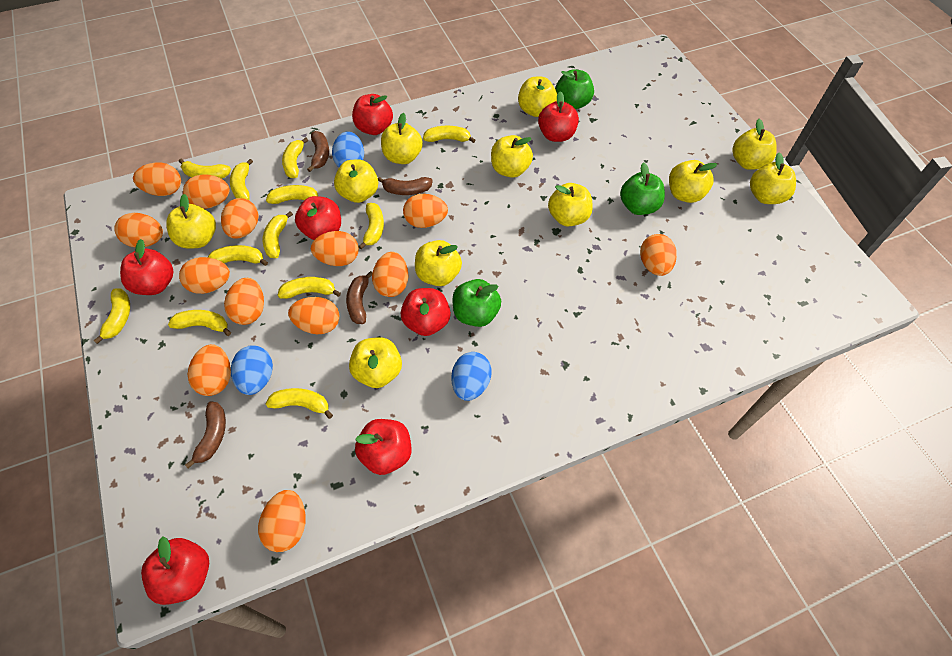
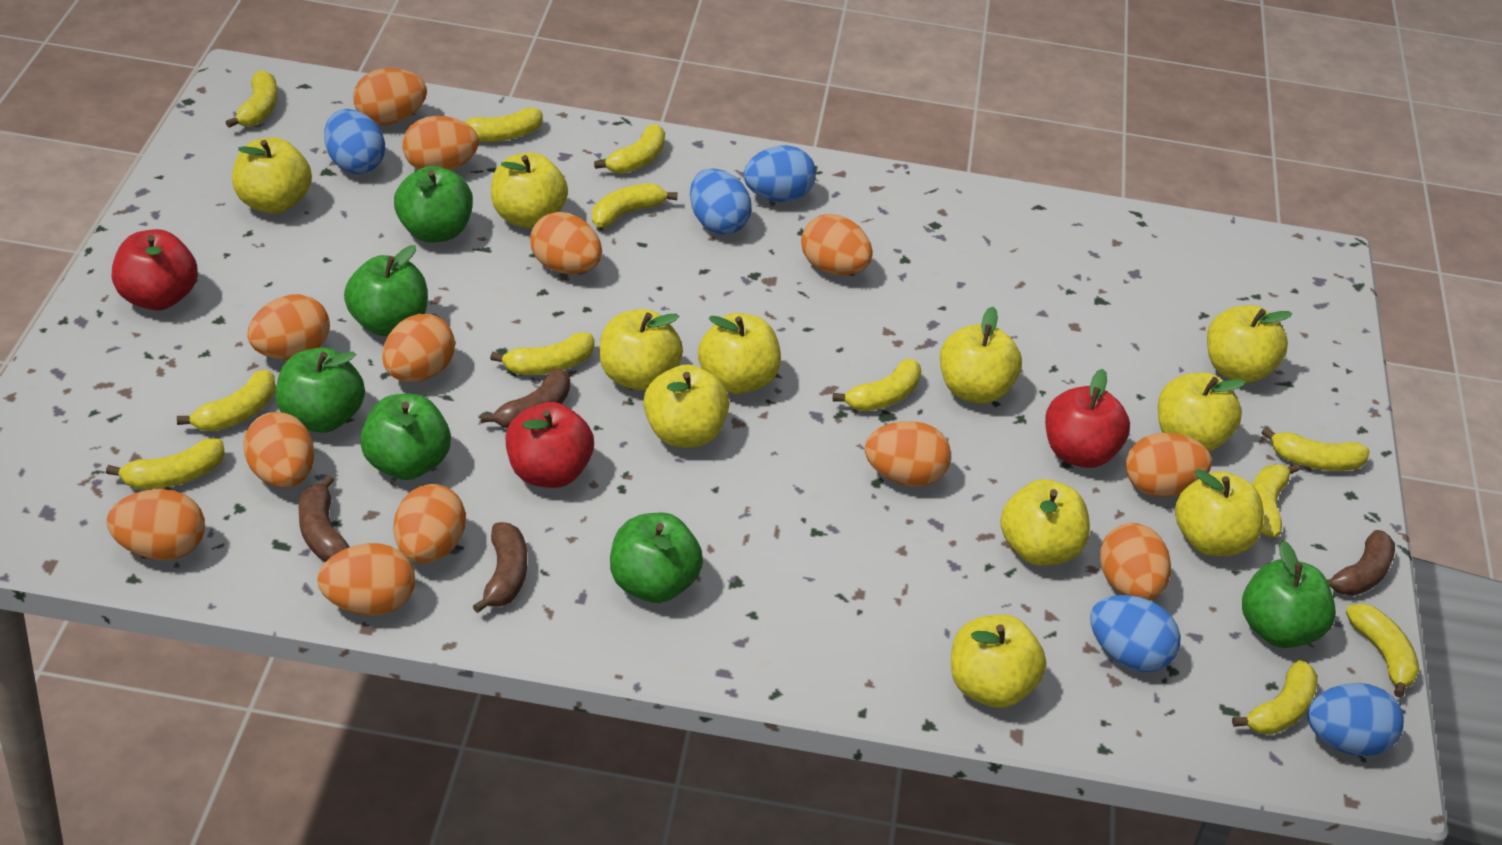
blue egg: 3 -> 5
green apple: 3 -> 6
red apple: 7 -> 3

